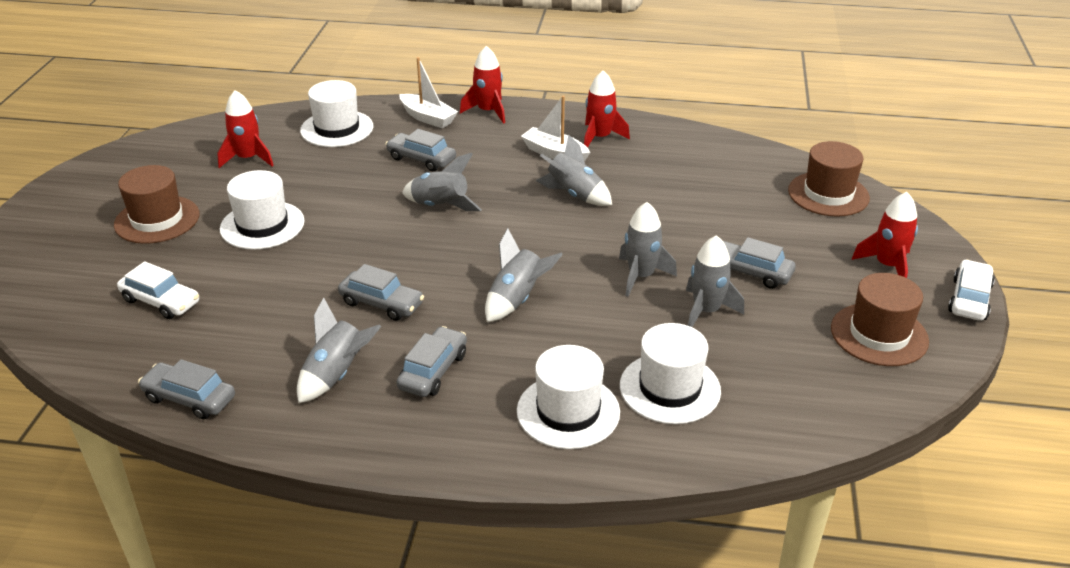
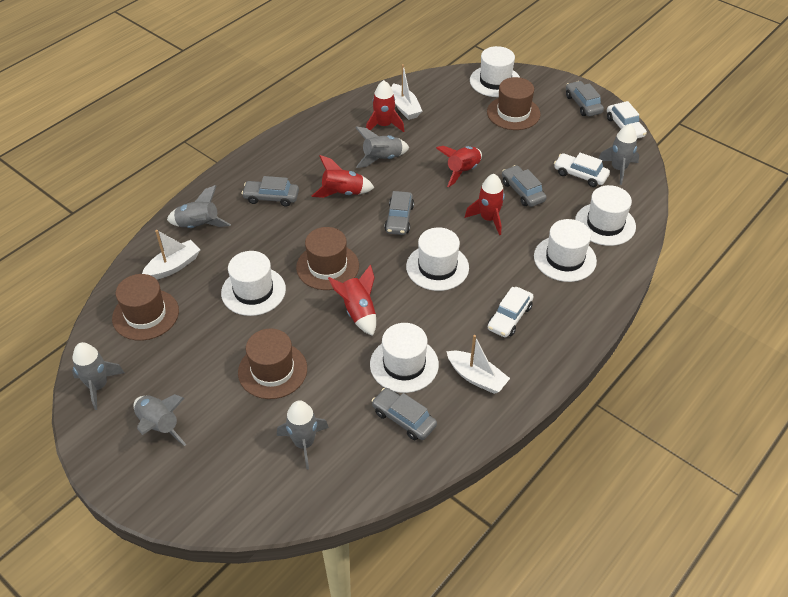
brown hat: 3 -> 4
red rocket: 4 -> 5
white boat: 2 -> 3
white car: 2 -> 3
white hat: 4 -> 6

